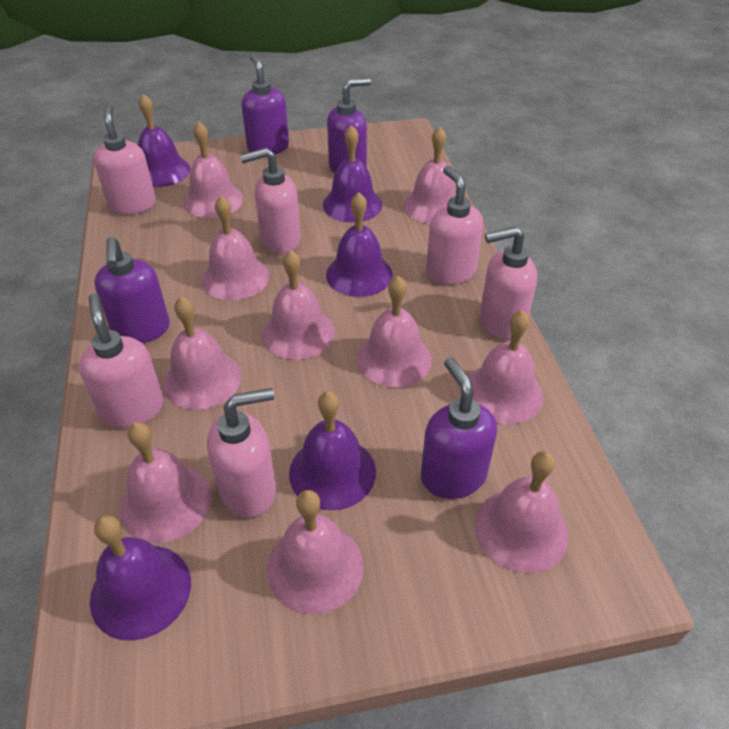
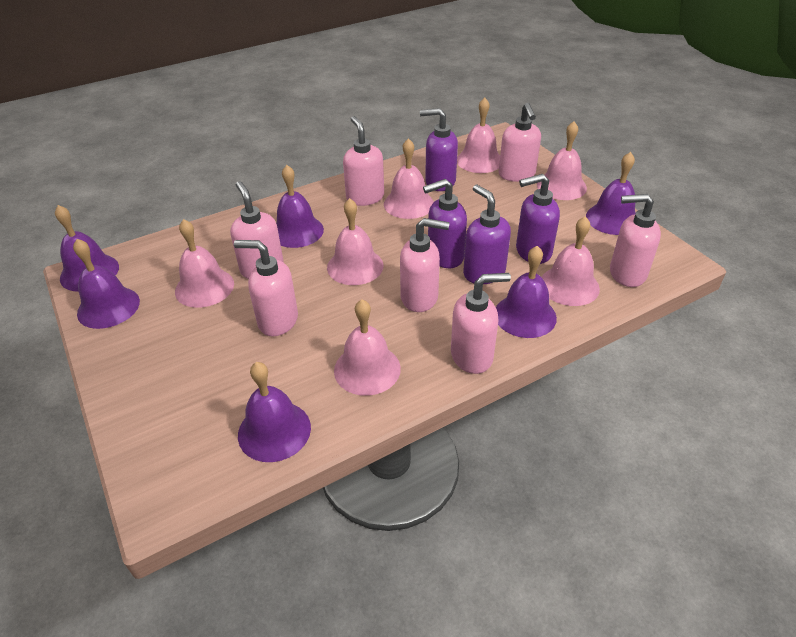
pink bell: 10 -> 7
pink soap dispenser: 6 -> 7
purple bell: 5 -> 6

